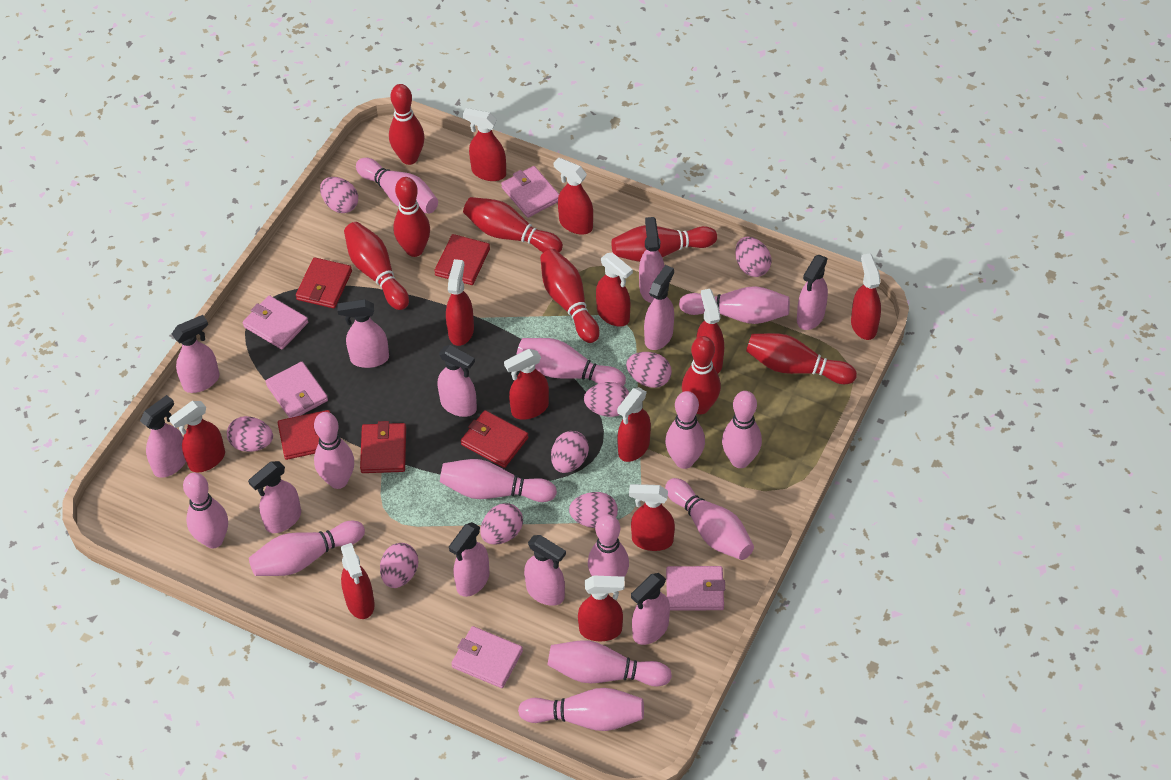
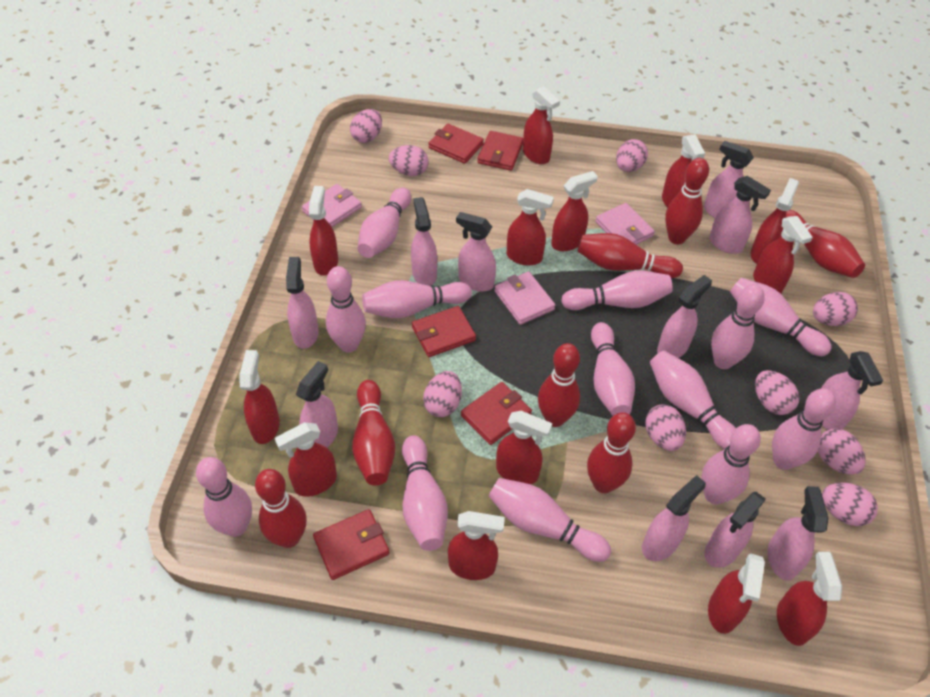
pink wallet: 5 -> 3
red bowling pin: 8 -> 7
red spray bottle: 12 -> 13

